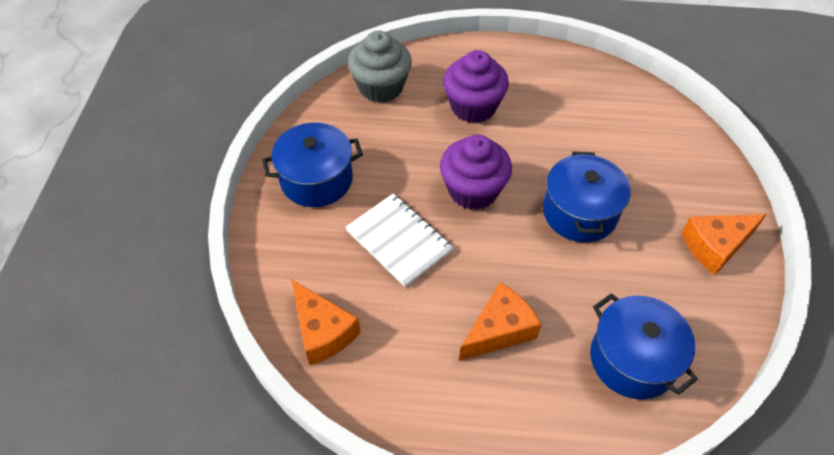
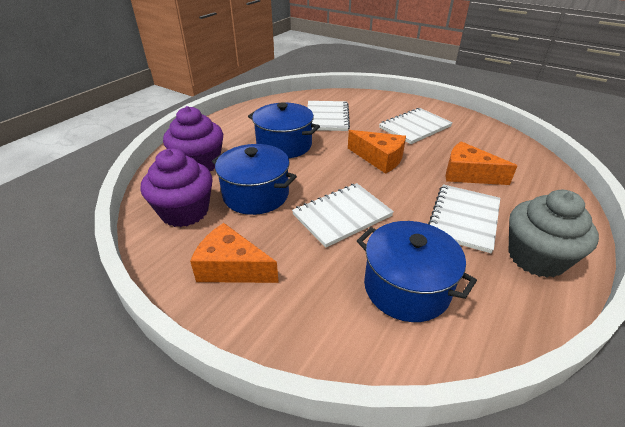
white notebook: 1 -> 4

